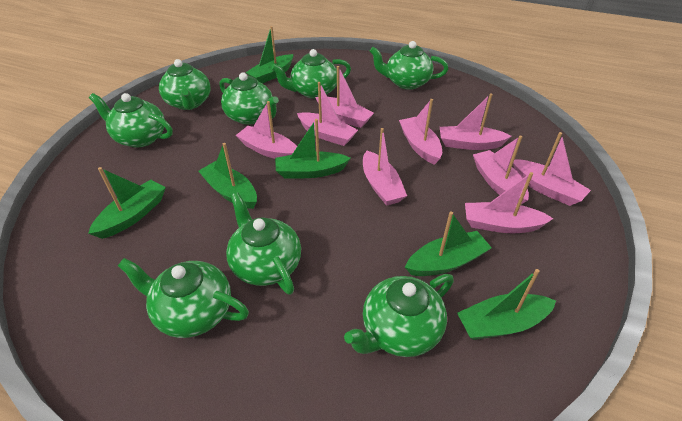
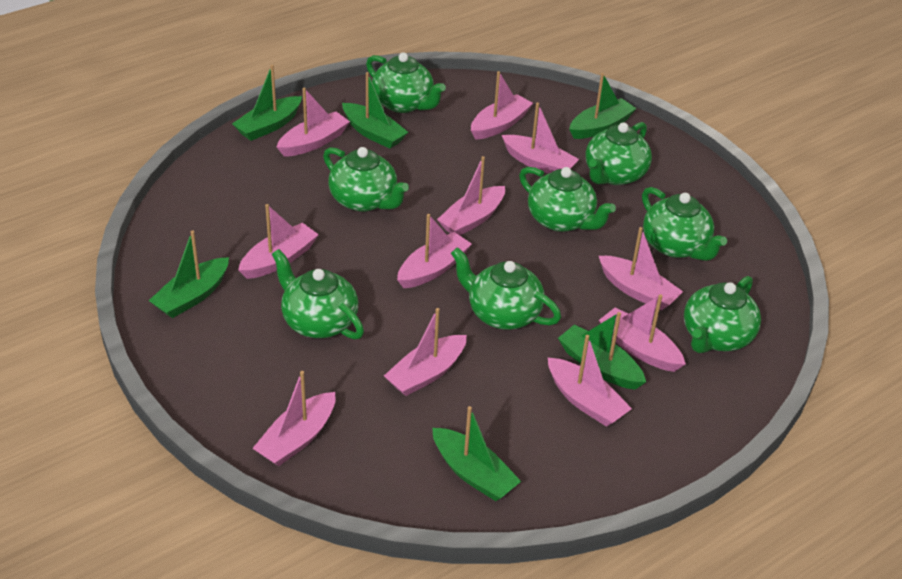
pink boat: 9 -> 11

